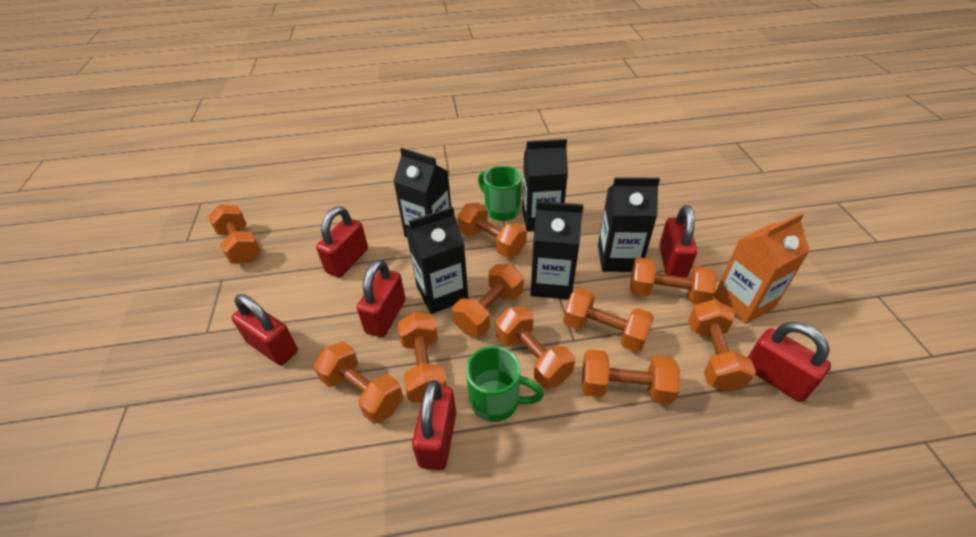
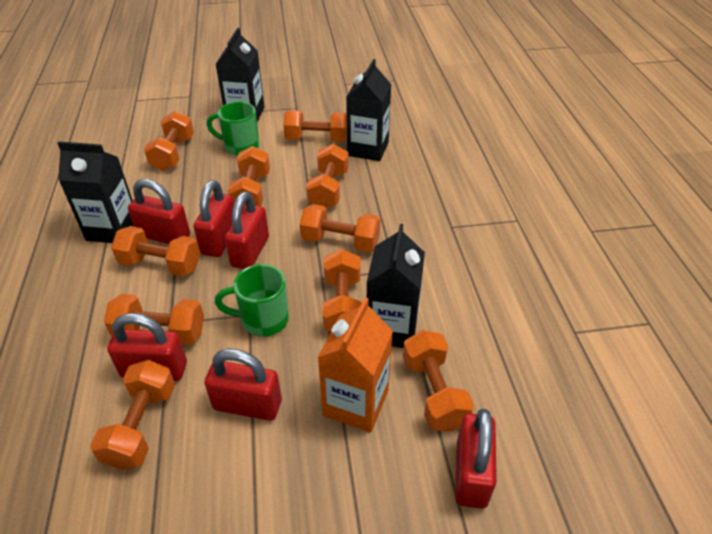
black carton: 5 -> 4

